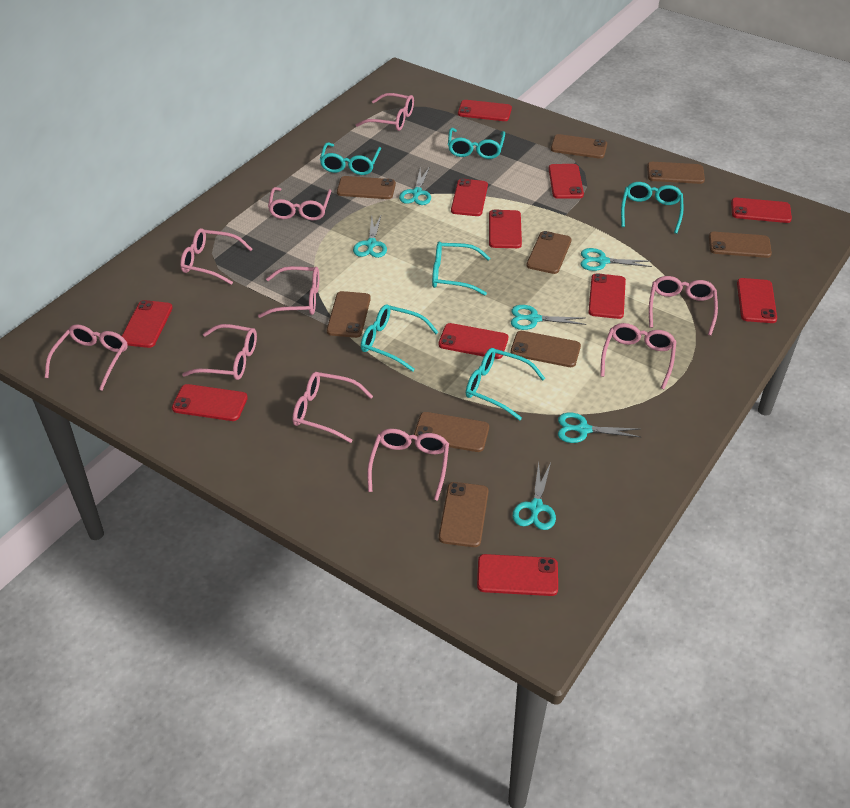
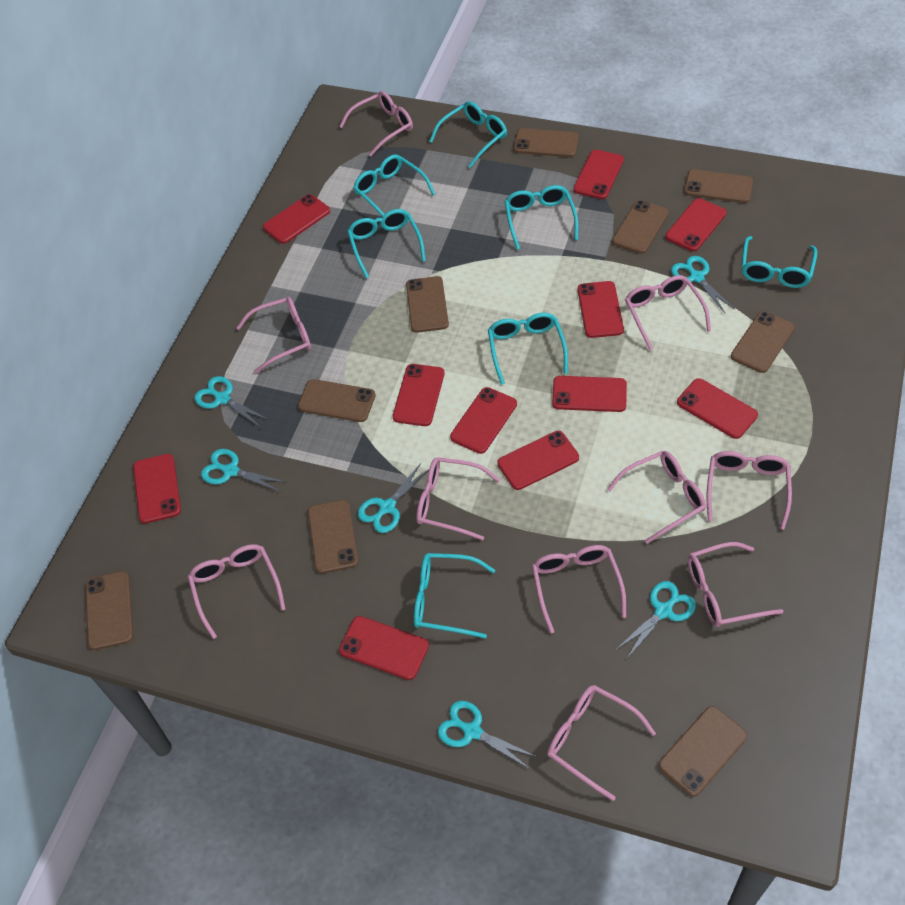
turquoise glasses: 6 -> 7

